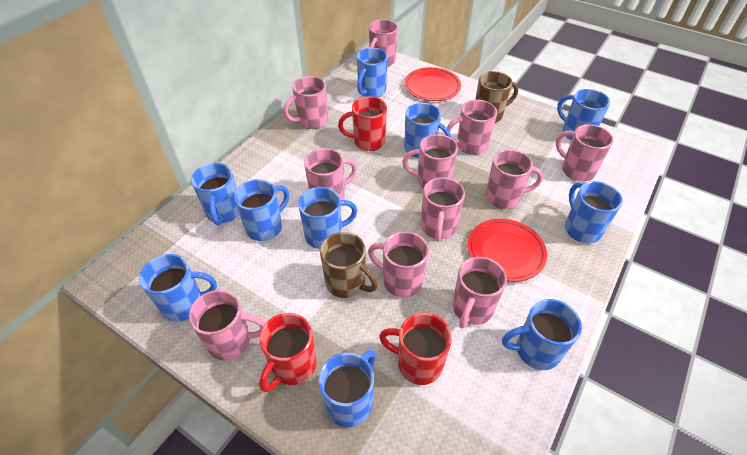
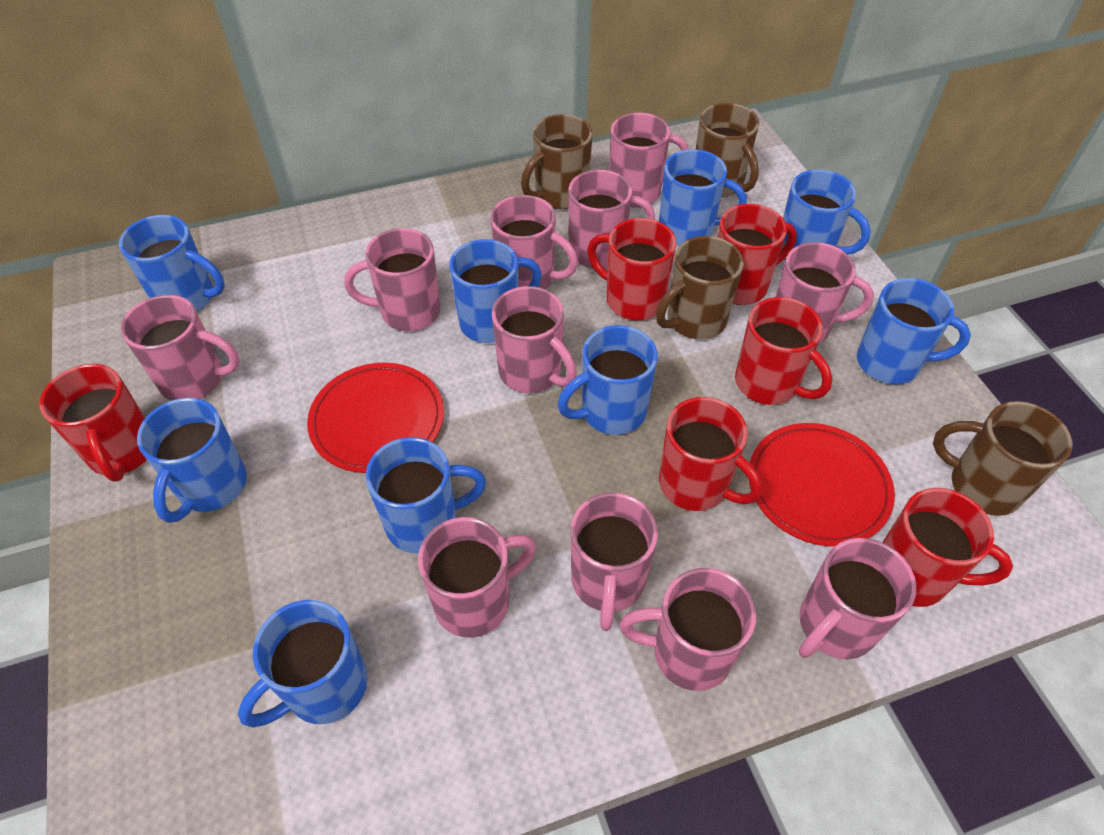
blue mug: 10 -> 9
brown mug: 2 -> 4
red mug: 3 -> 6

